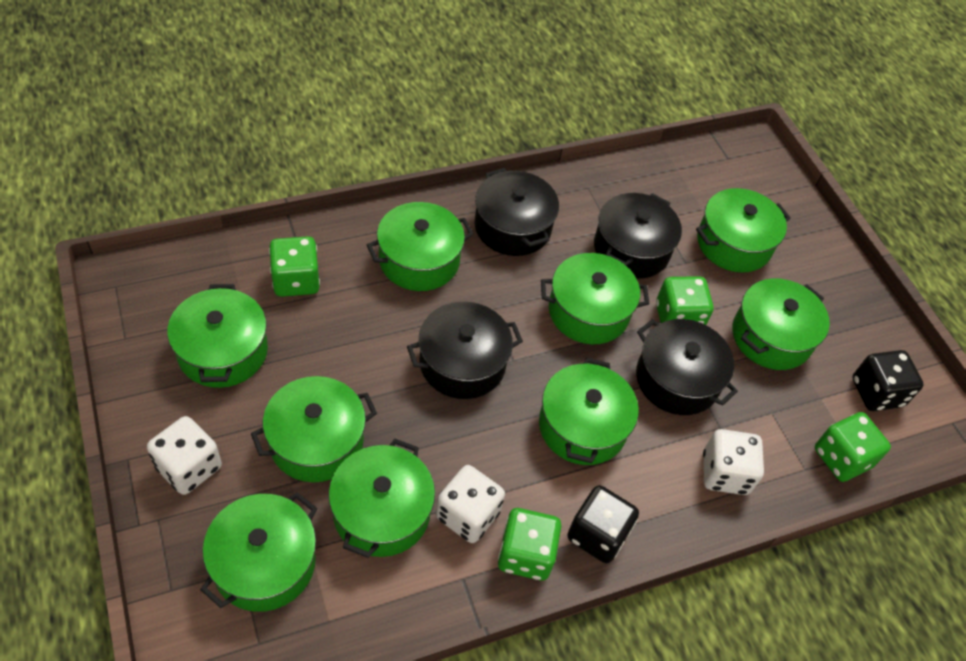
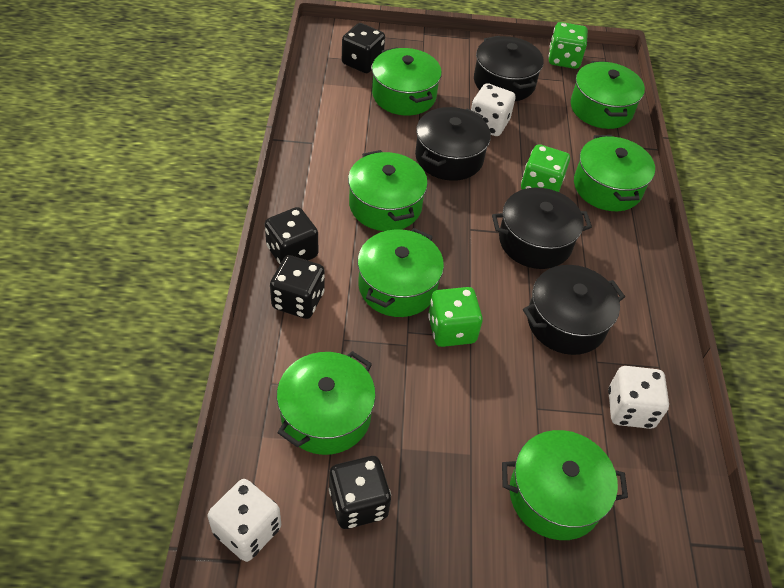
black dice: 2 -> 4
green dice: 4 -> 3
green pot: 9 -> 7

